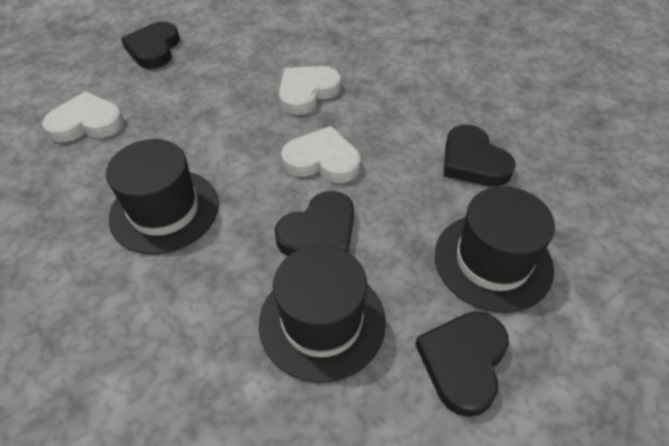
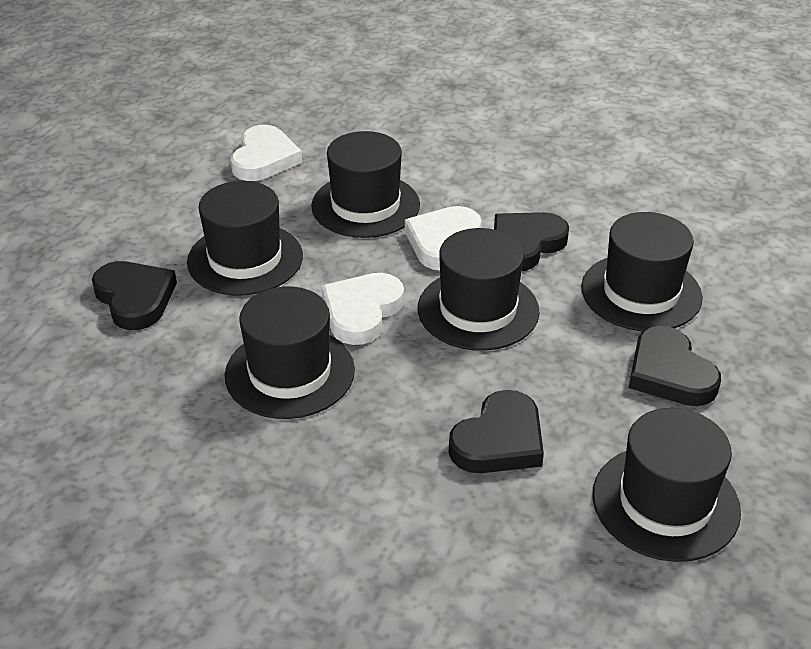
black hat: 3 -> 6

